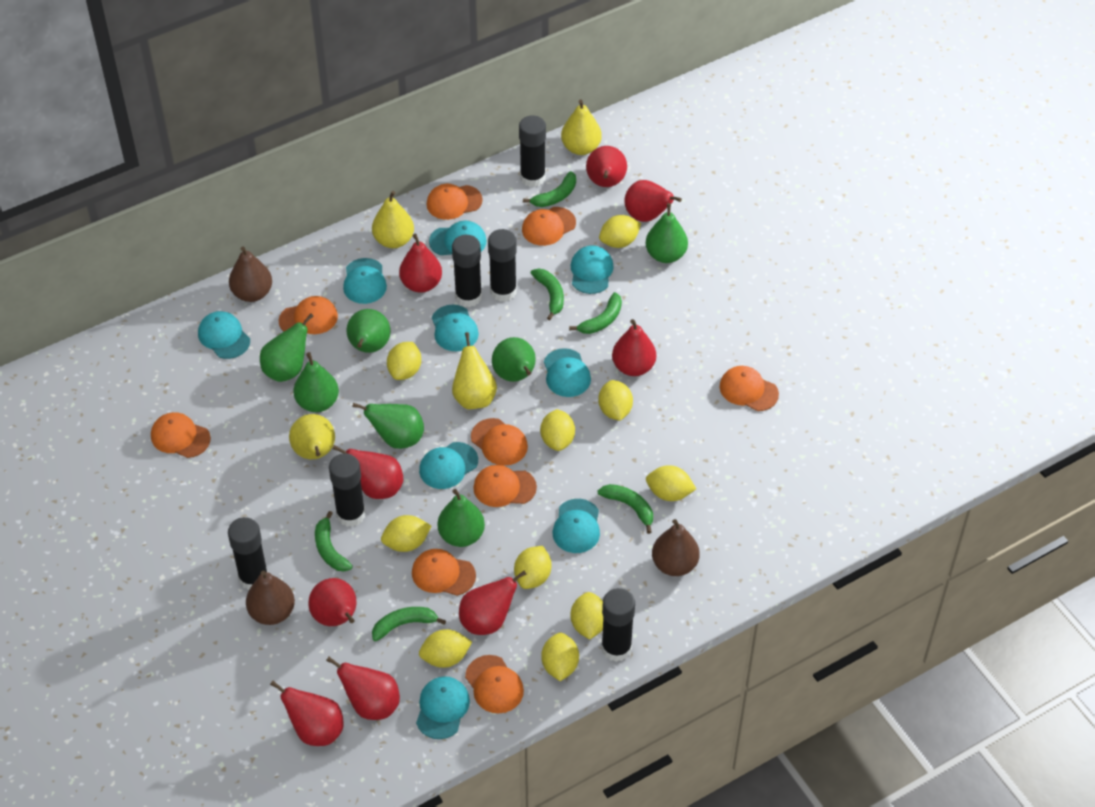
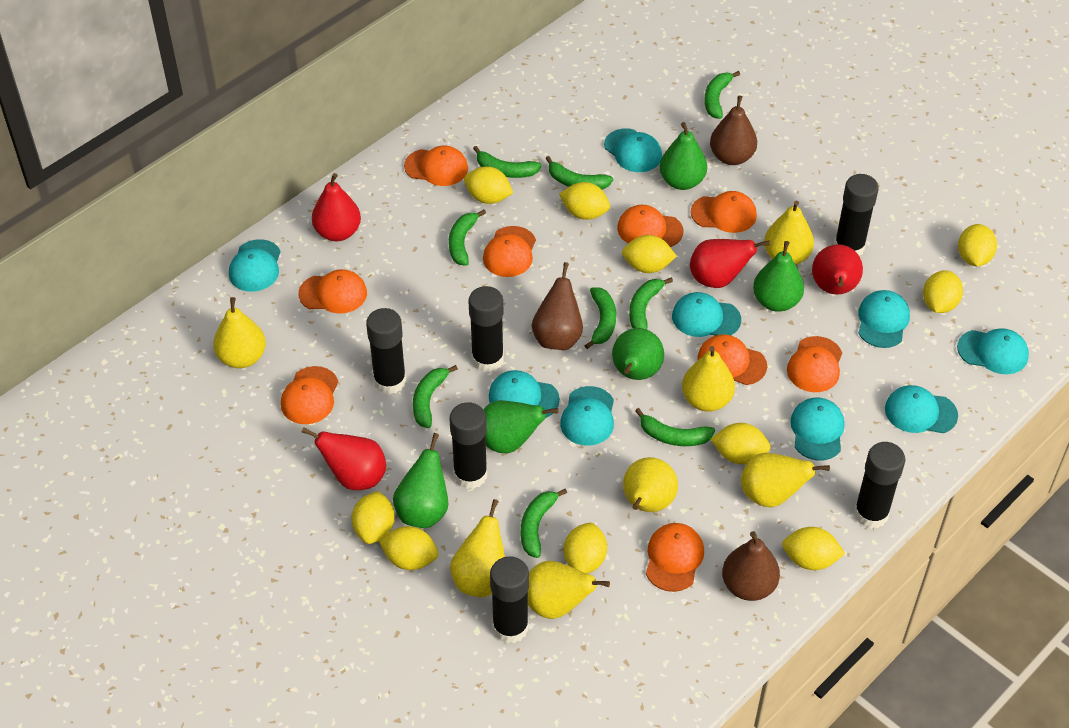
green banana: 6 -> 9
green pear: 7 -> 5
red pear: 9 -> 4
yellow pear: 4 -> 7

